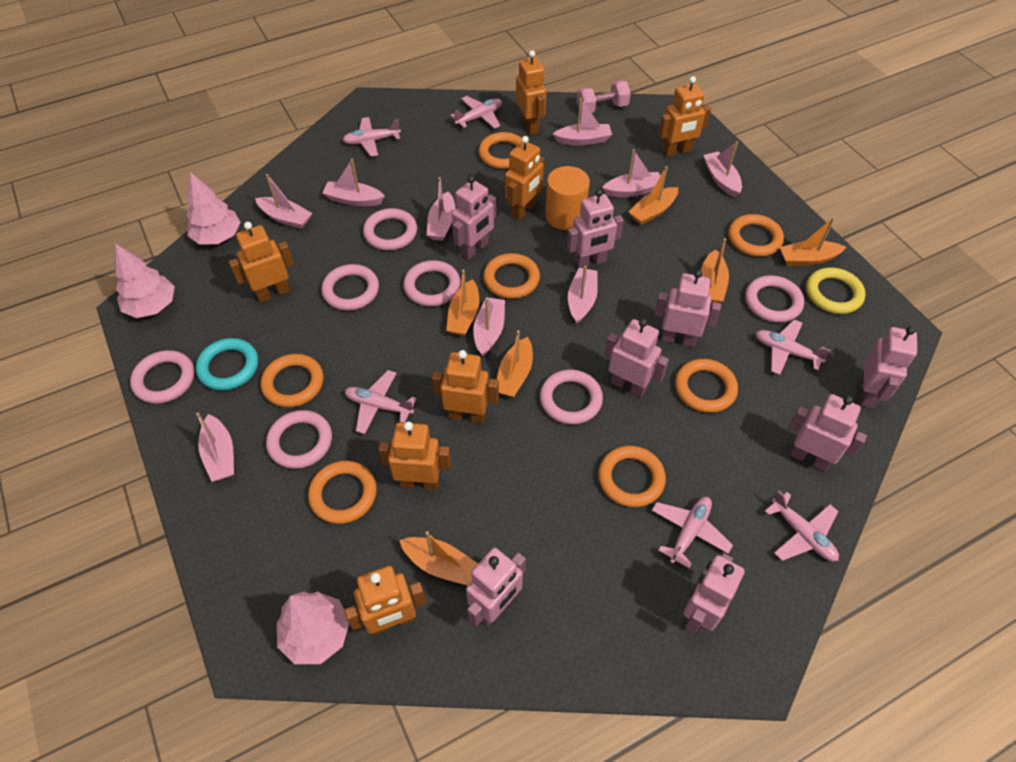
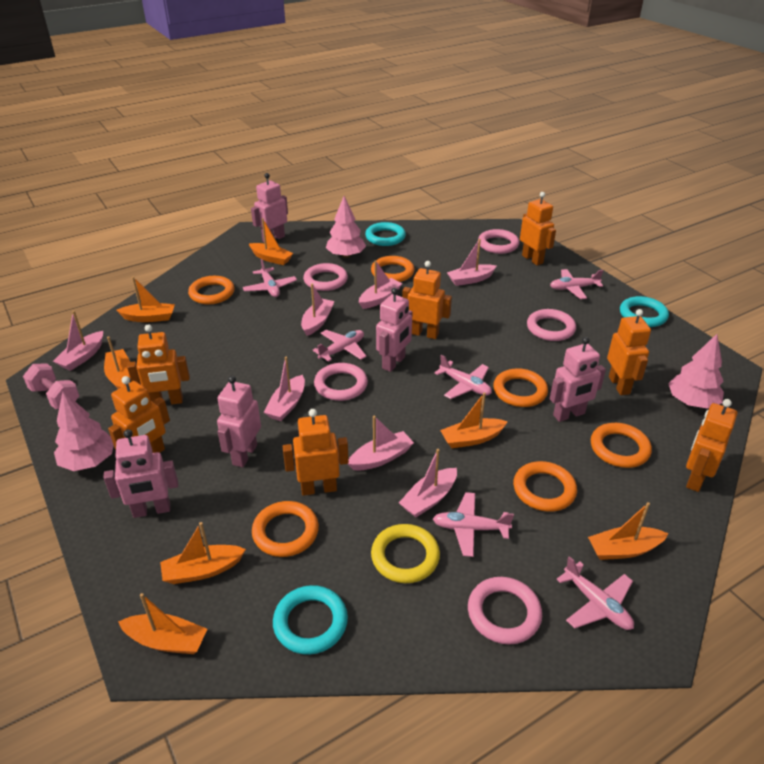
orange boat: 6 -> 7
orange cylinder: 1 -> 0
orange ring: 7 -> 6
pink boat: 9 -> 7
pink ring: 7 -> 5
pink robot: 8 -> 5
turquoise ring: 1 -> 3

